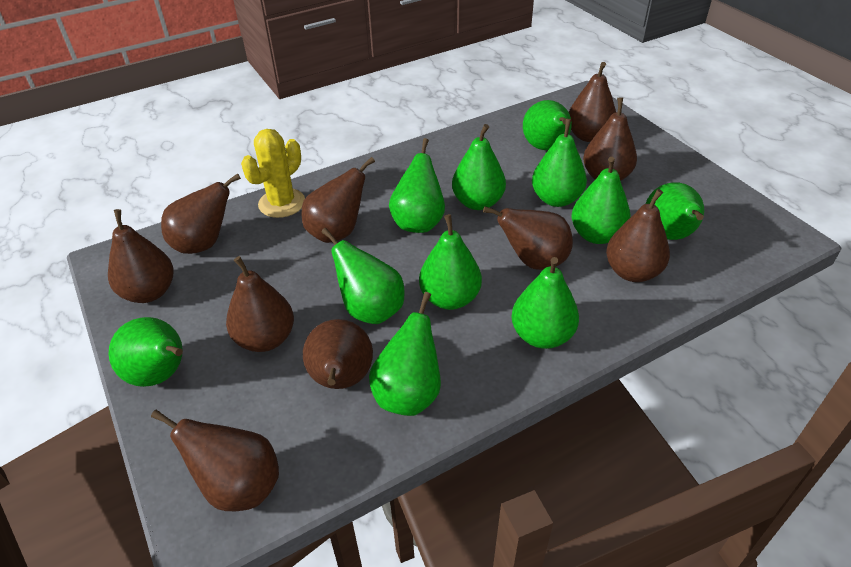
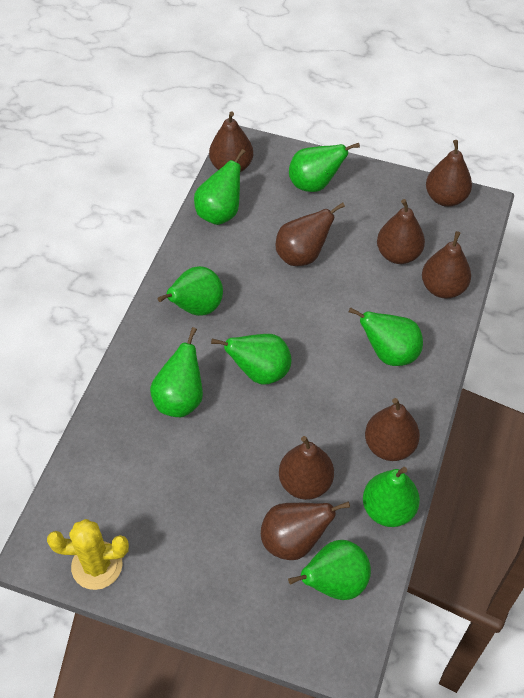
brown pear: 10 -> 8
green pear: 11 -> 8

